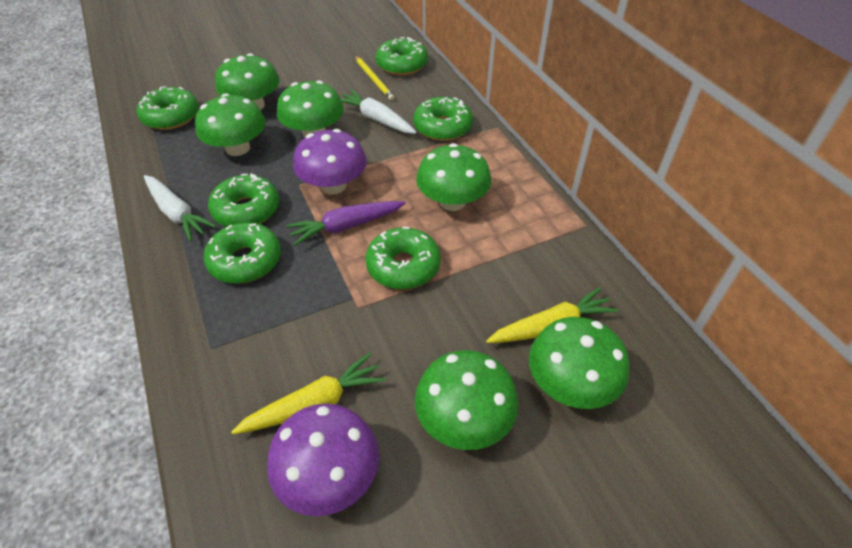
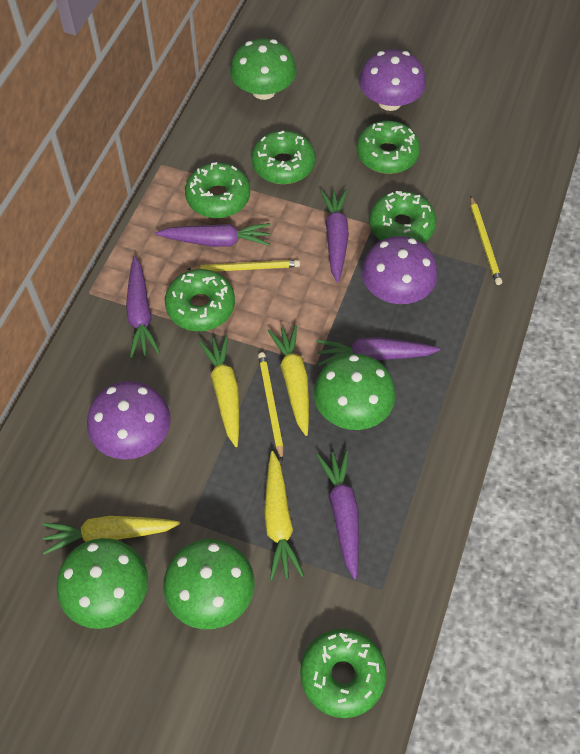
green mushroom: 6 -> 4
purple carrot: 1 -> 5
purple mushroom: 2 -> 3
white carrot: 2 -> 0
yellow carrot: 2 -> 4
yellow pencil: 1 -> 3

